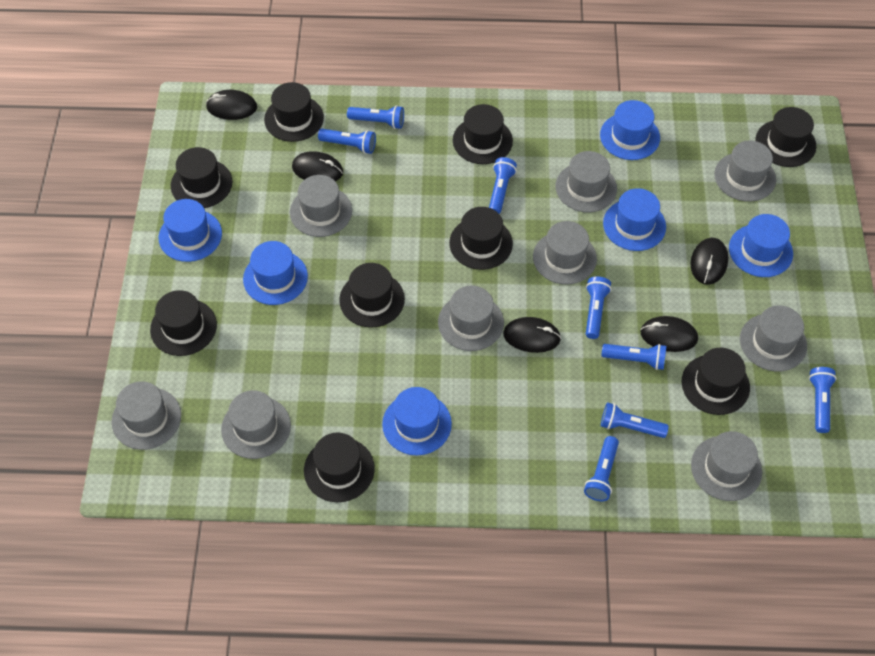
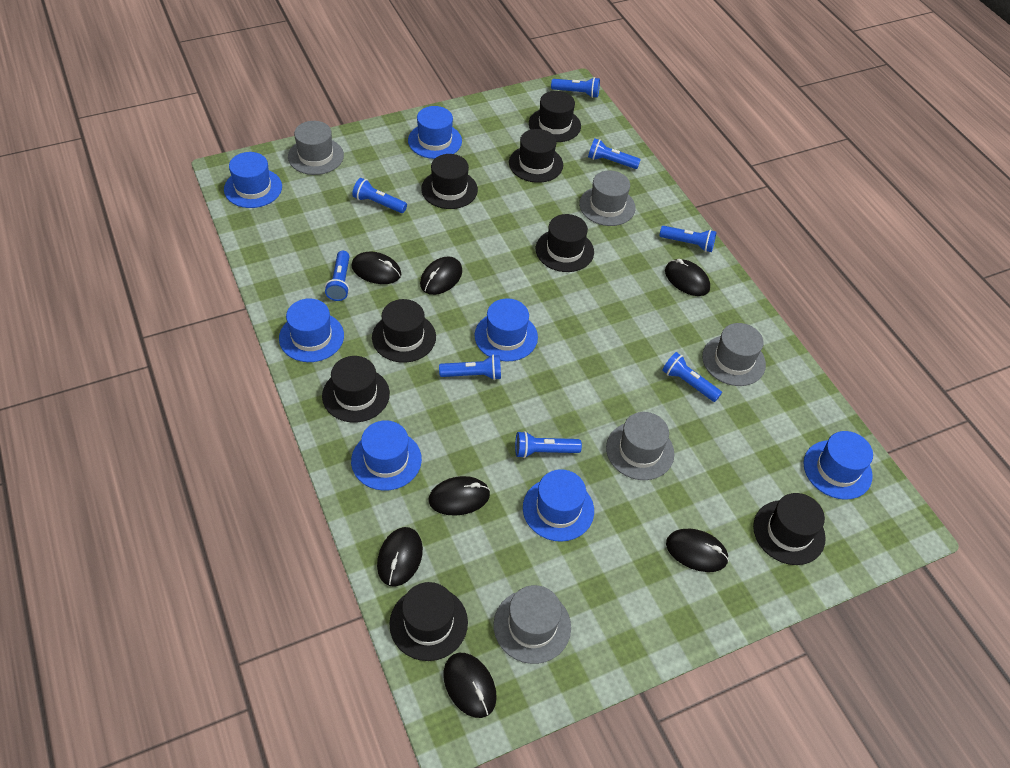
black hat: 9 -> 8
black mouse: 5 -> 7
blue hat: 6 -> 7
grey hat: 9 -> 5

